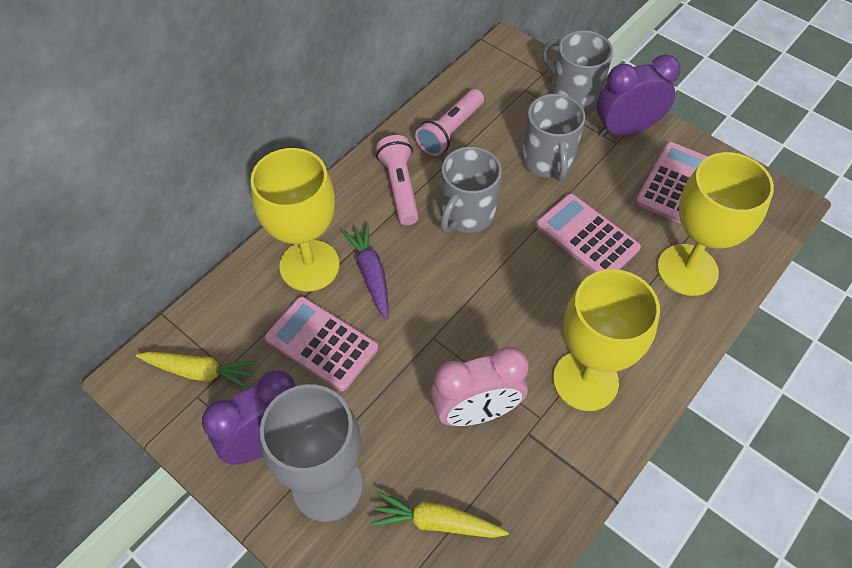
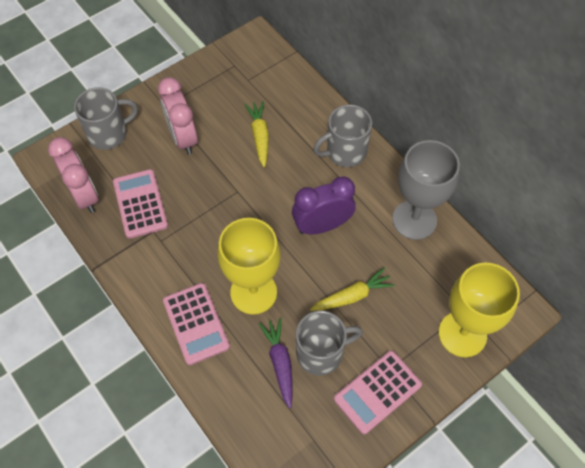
pink clock: 1 -> 2
pink flashlight: 2 -> 0
purple clock: 2 -> 1
yellow goblet: 3 -> 2

